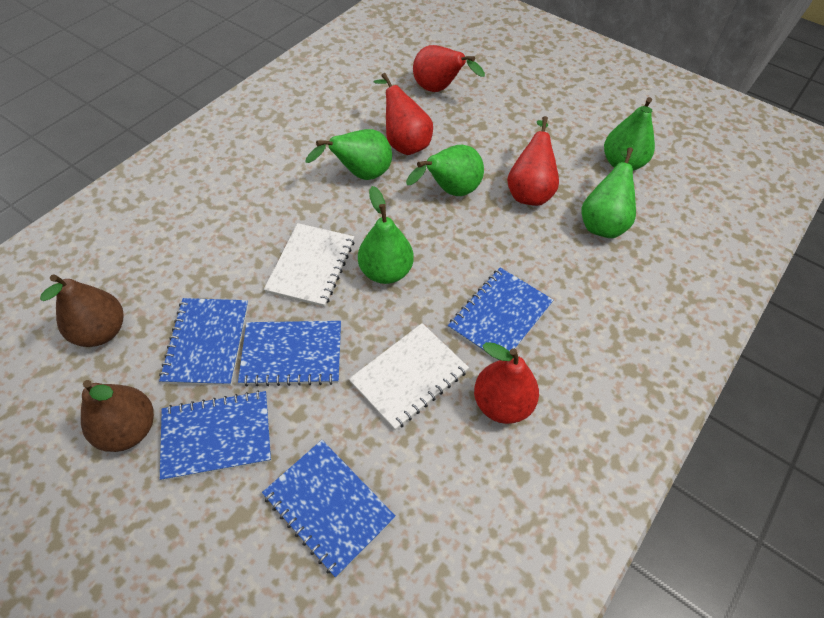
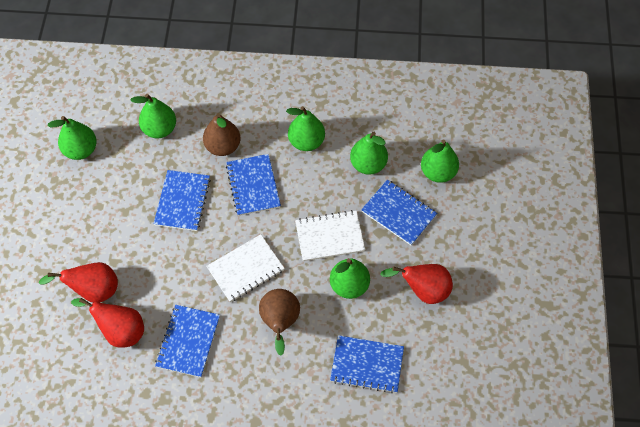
green pear: 5 -> 6
red pear: 4 -> 3

